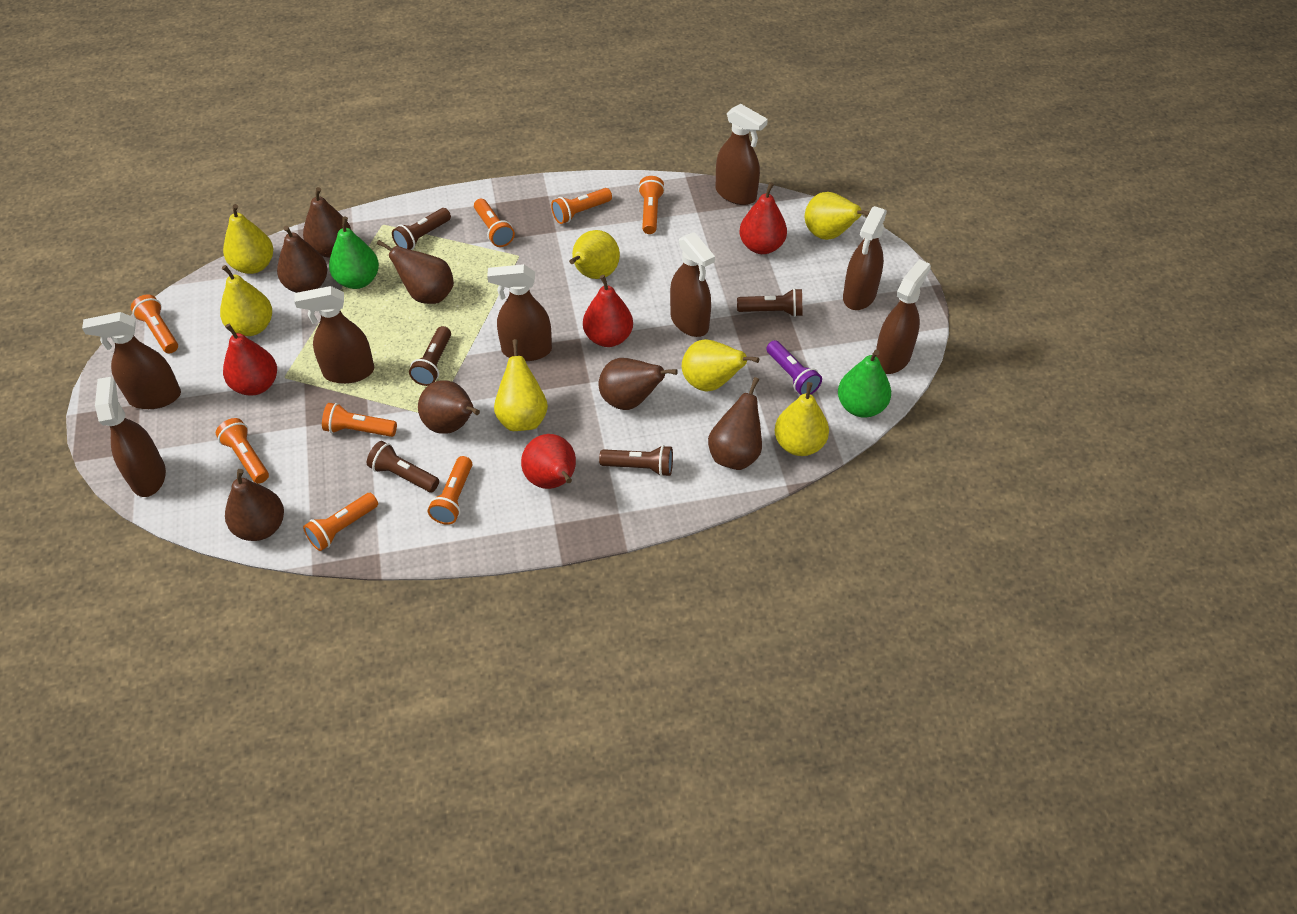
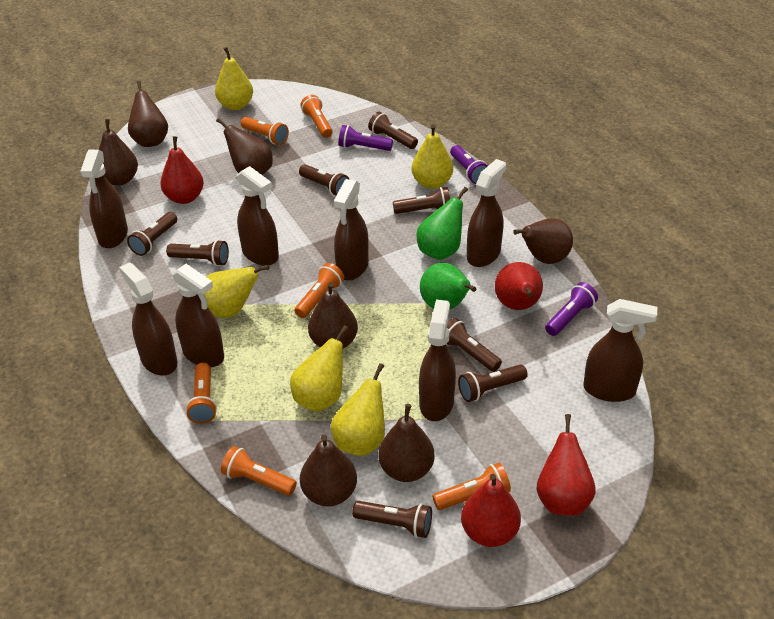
brown flashlight: 5 -> 8
orange flashlight: 8 -> 6
purple flashlight: 1 -> 3
yellow pear: 7 -> 5

